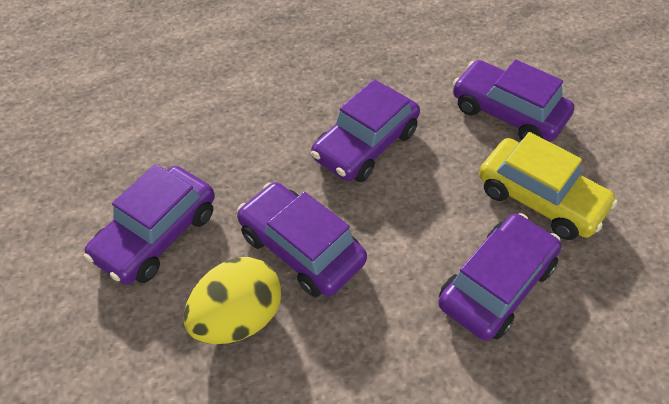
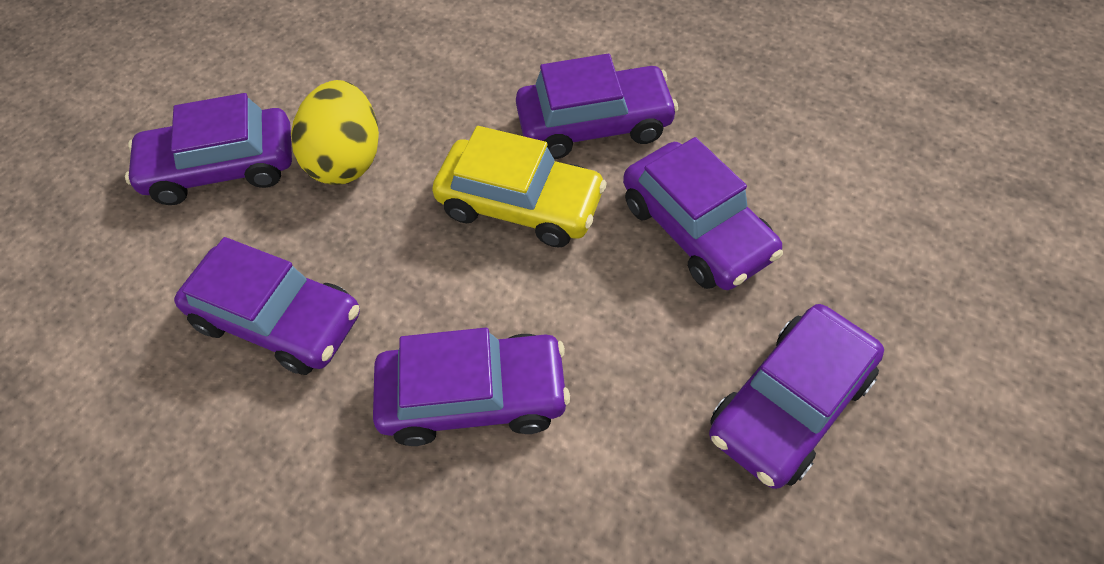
purple car: 5 -> 6

